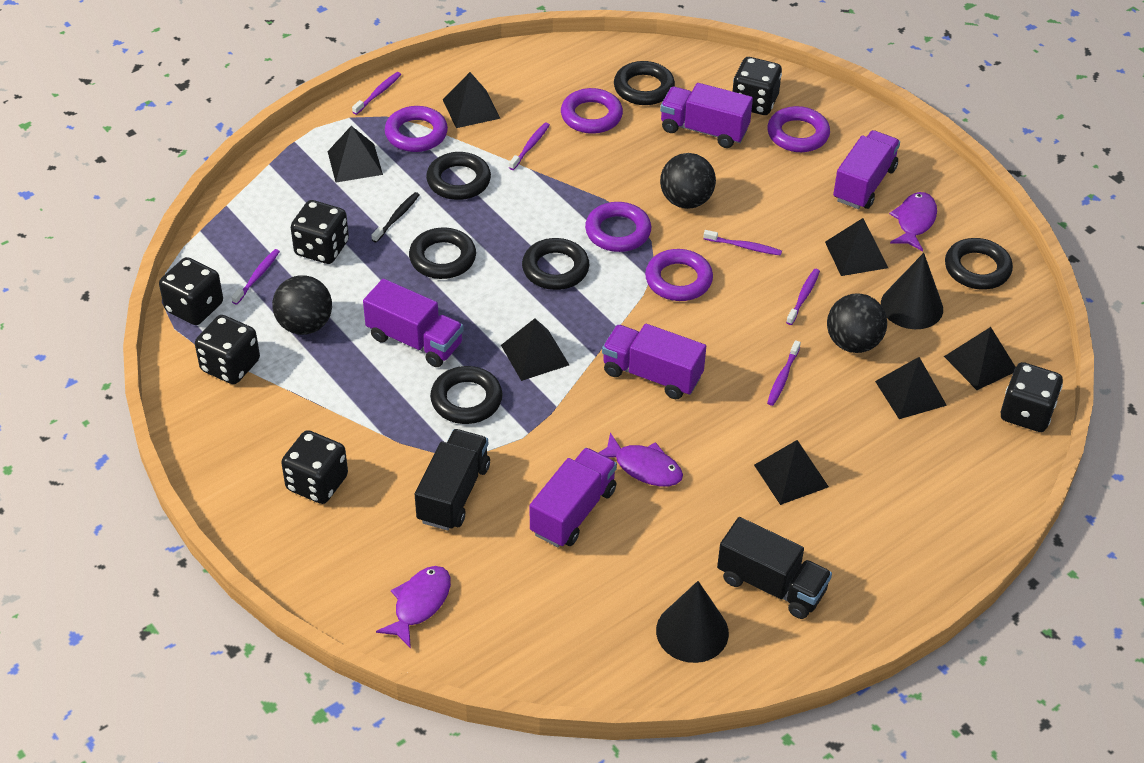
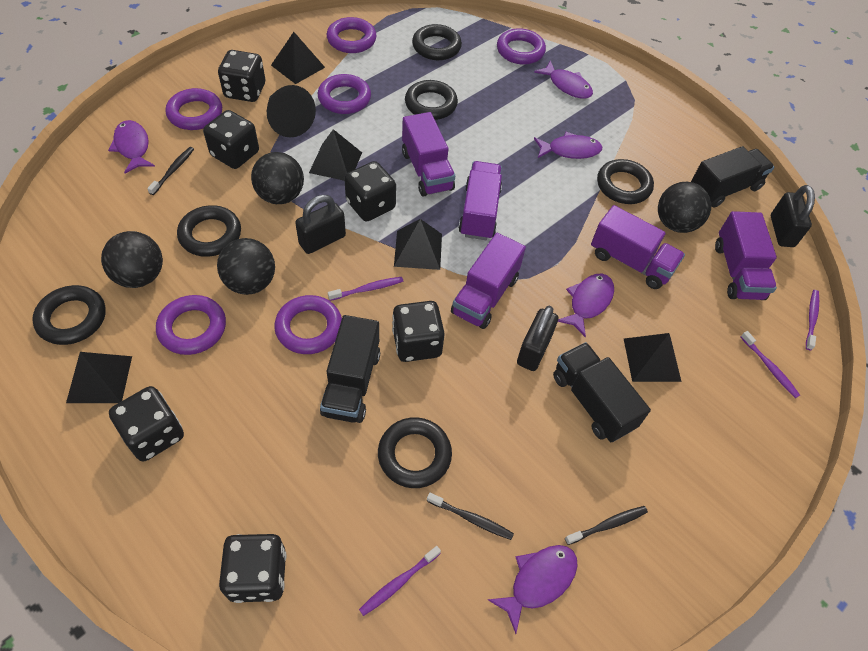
black ball: 3 -> 4
black cone: 2 -> 1
black padlock: 0 -> 3
black pyramid: 7 -> 5
black toothbrush: 1 -> 3
black truck: 2 -> 3
purple fish: 3 -> 5
purple ring: 5 -> 6
purple toothbrush: 6 -> 4

